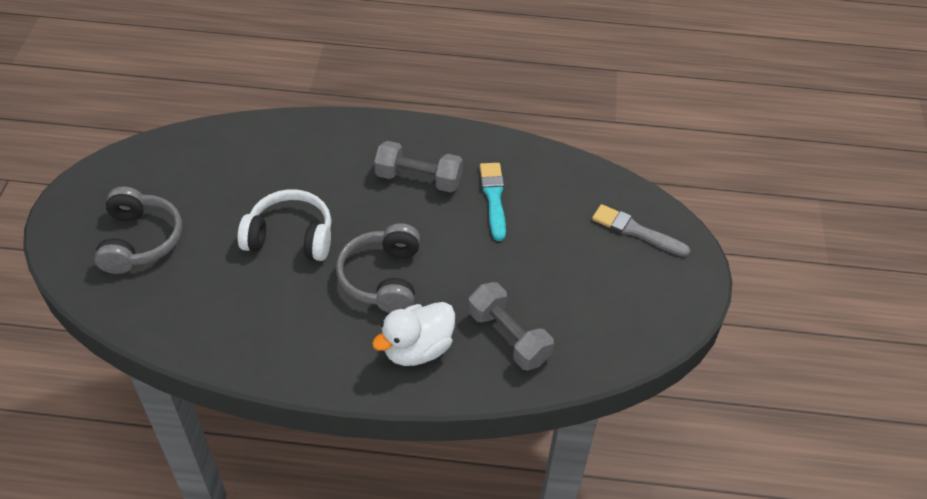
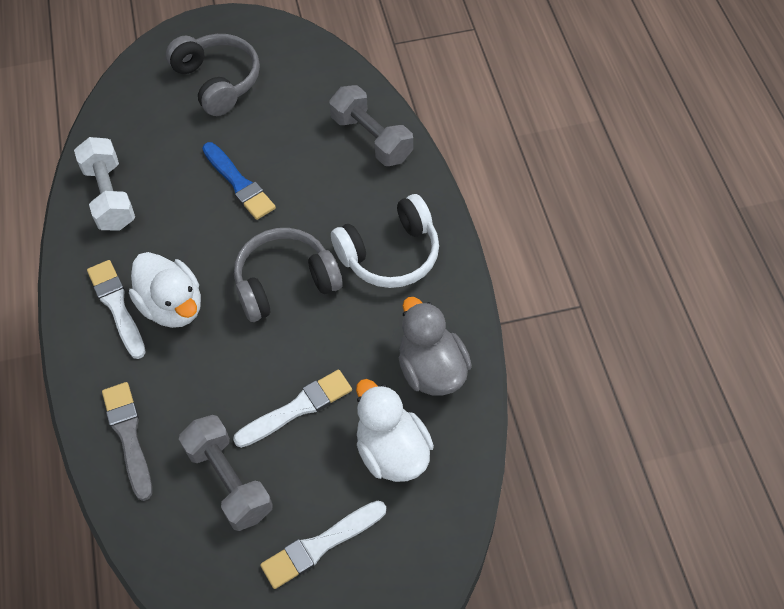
blue brush: 0 -> 1
grey duck: 0 -> 1
turquoise brush: 1 -> 0
white brush: 0 -> 3
white duck: 1 -> 2
white dumbbell: 0 -> 1

